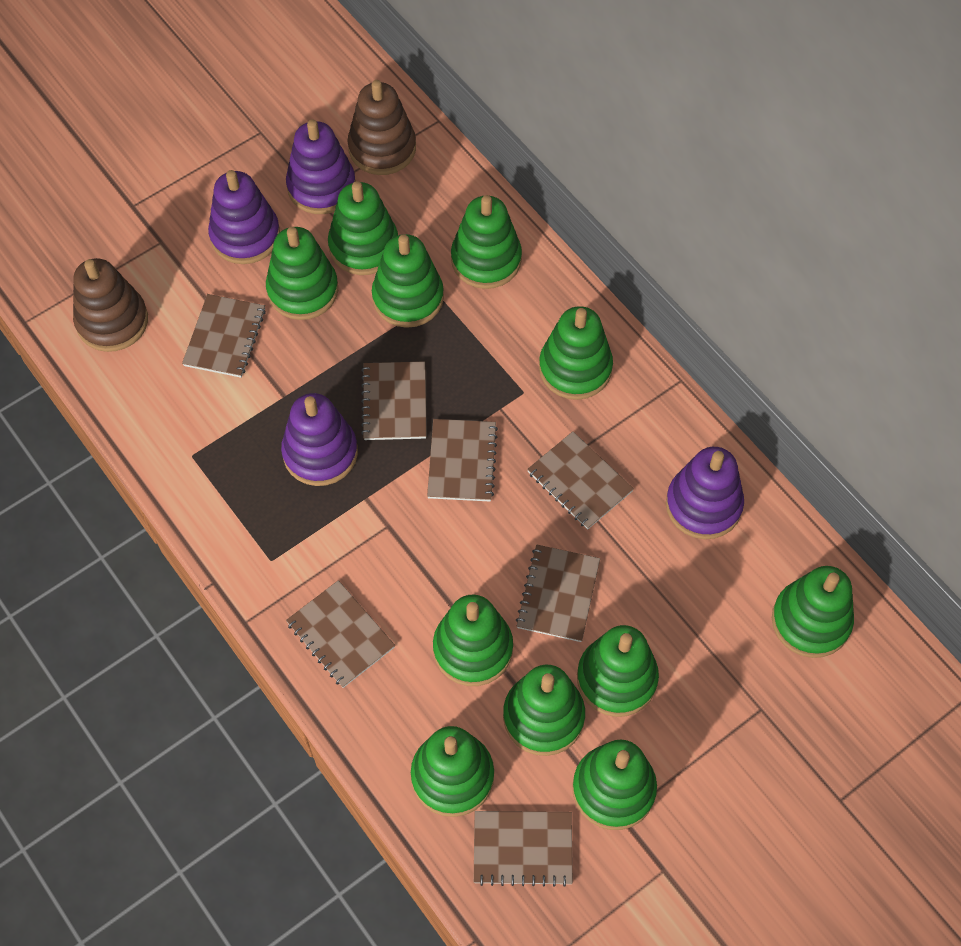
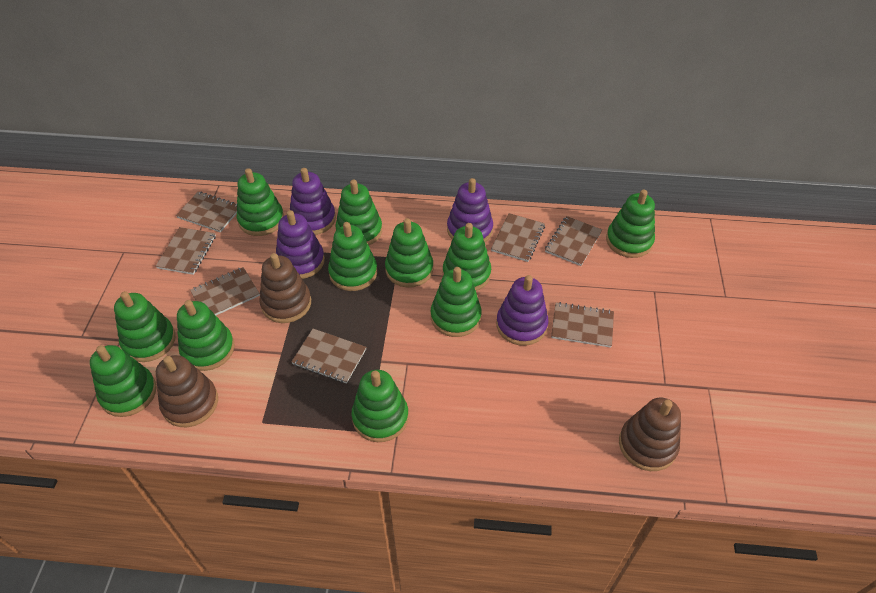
brown stacking toy: 2 -> 3

